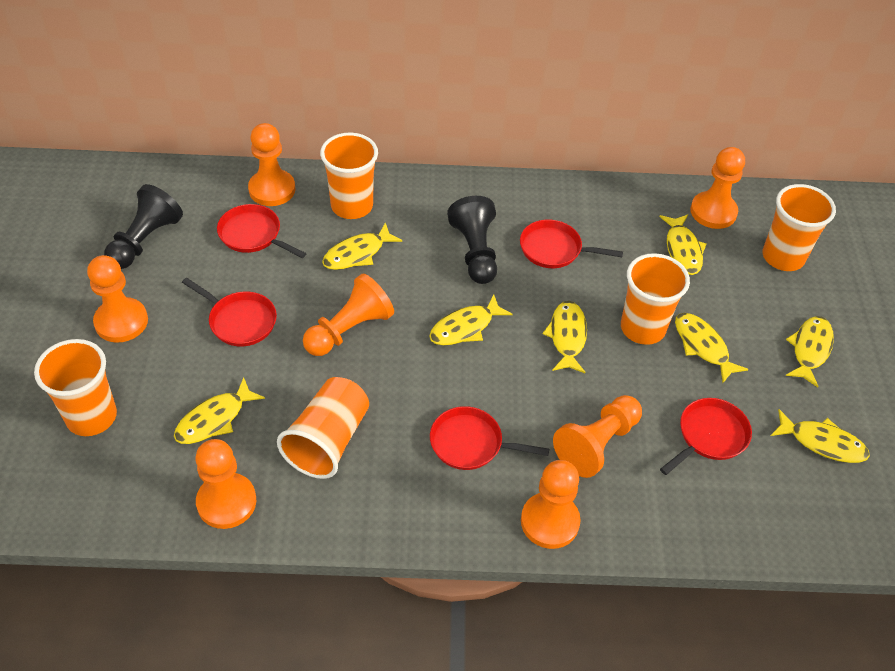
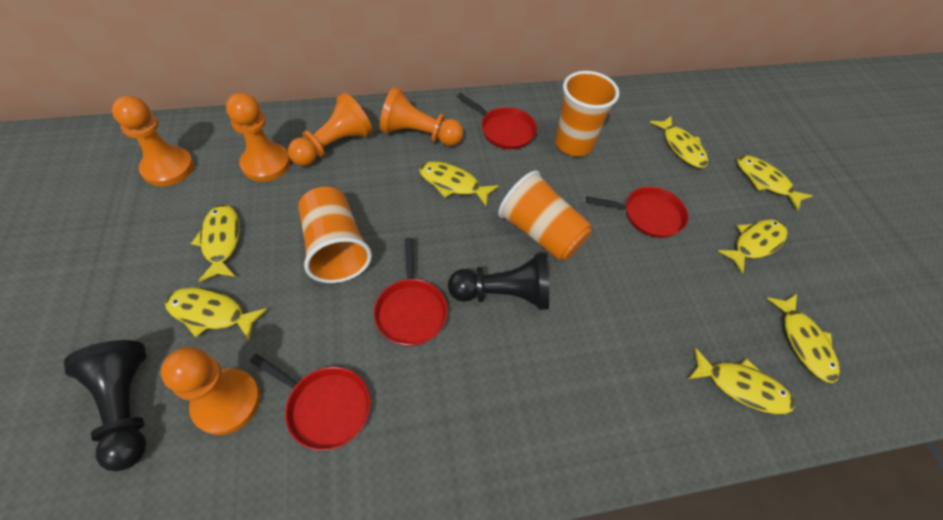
orange cup: 5 -> 3
orange pawn: 7 -> 5
red pan: 5 -> 4

